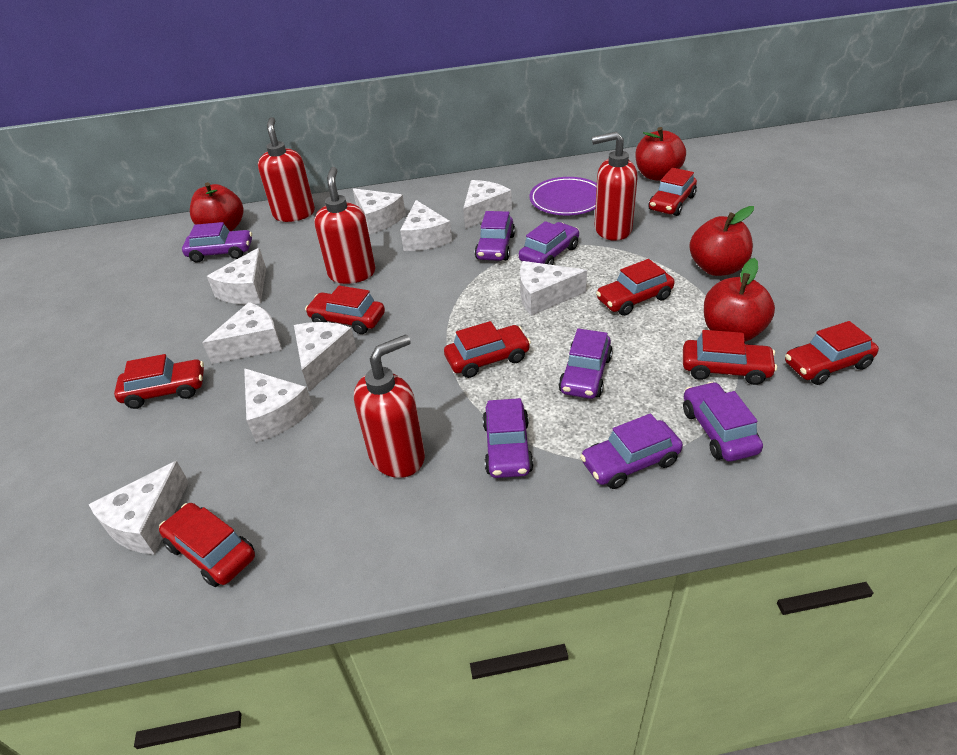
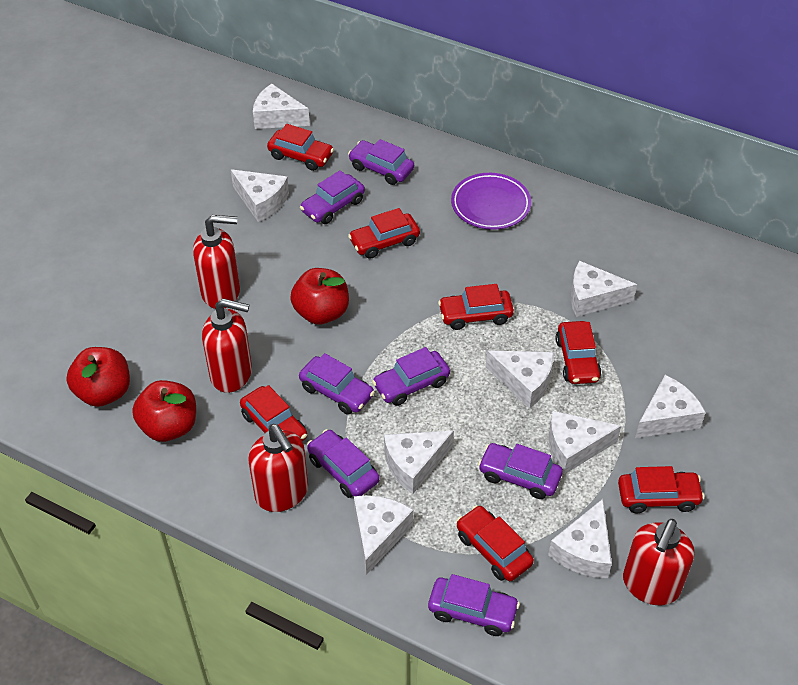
red apple: 4 -> 3
red car: 8 -> 7

